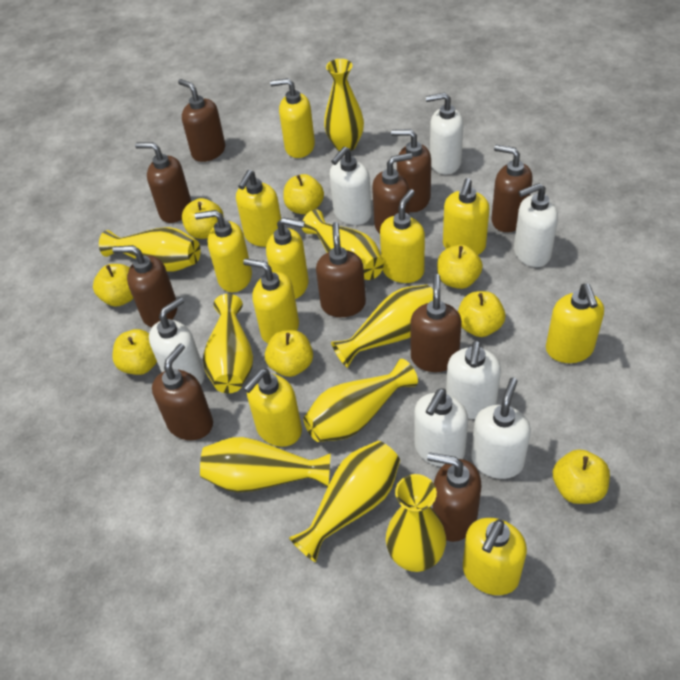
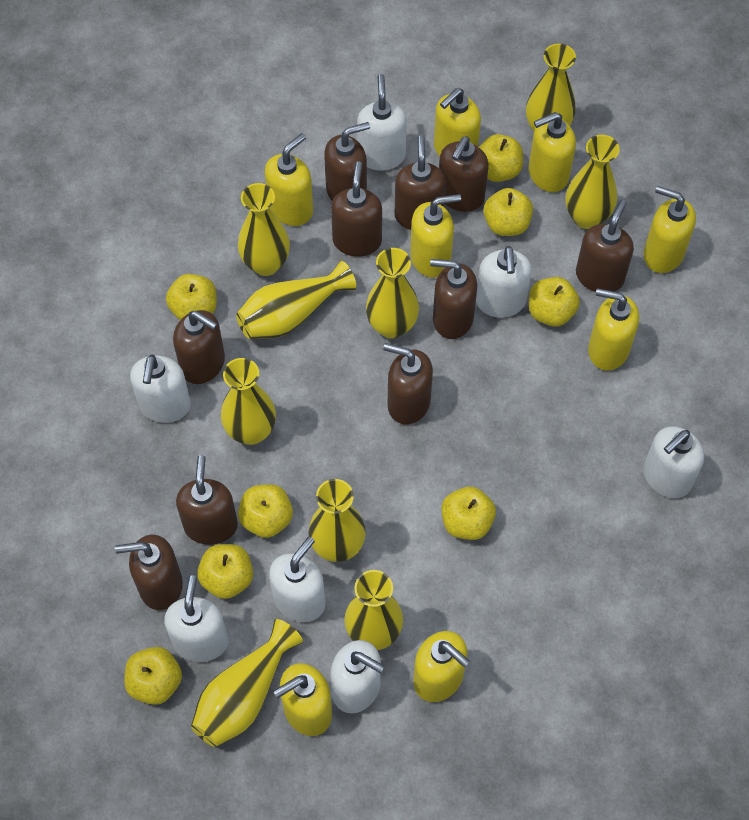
yellow soap dispenser: 10 -> 8

